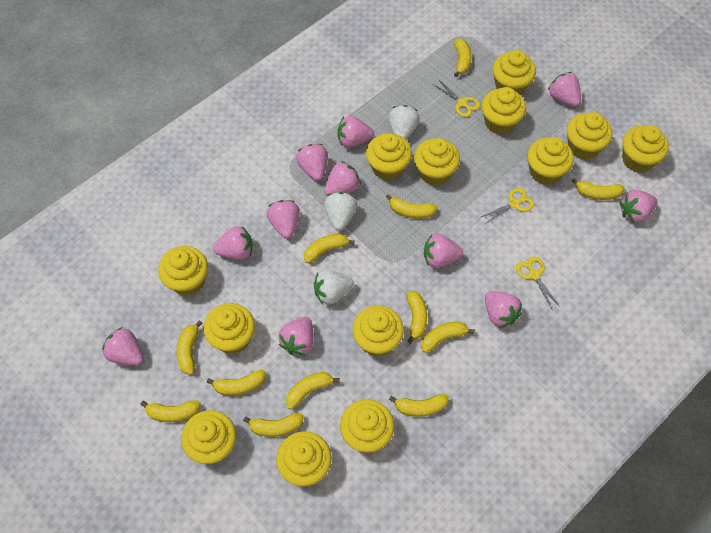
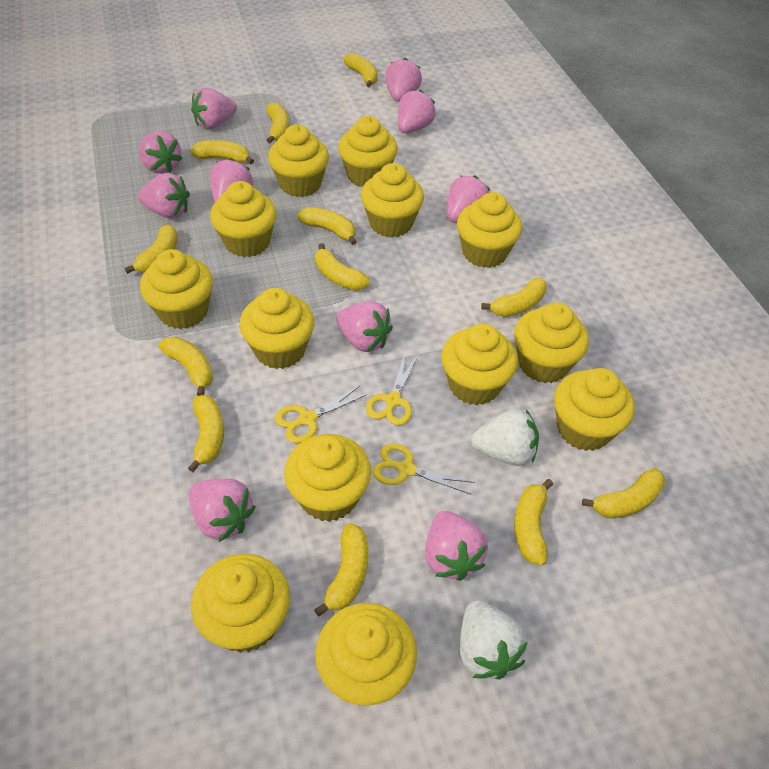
pink strawberry: 11 -> 10
white strawberry: 3 -> 2

